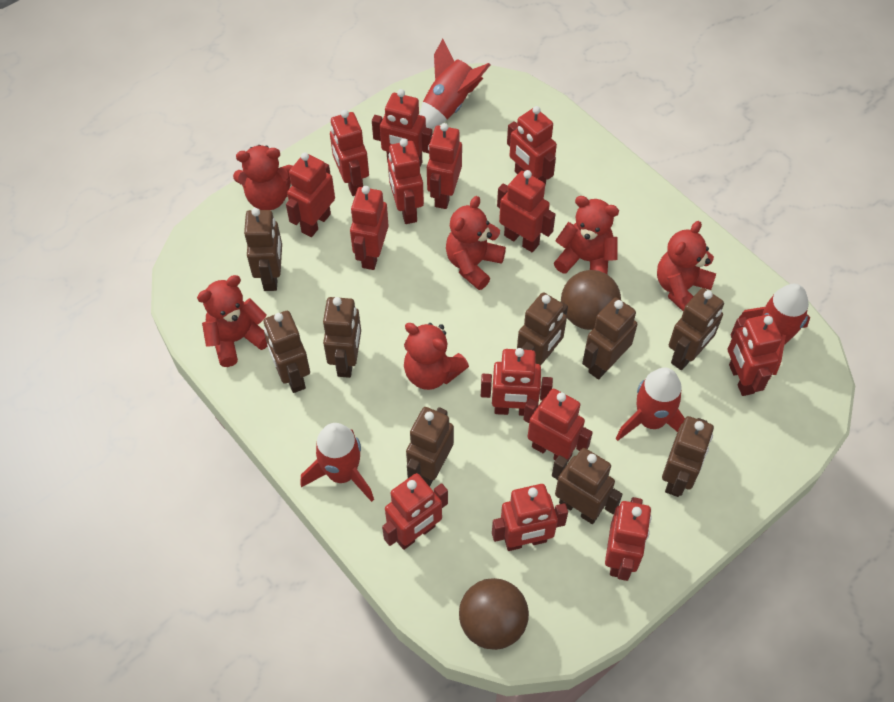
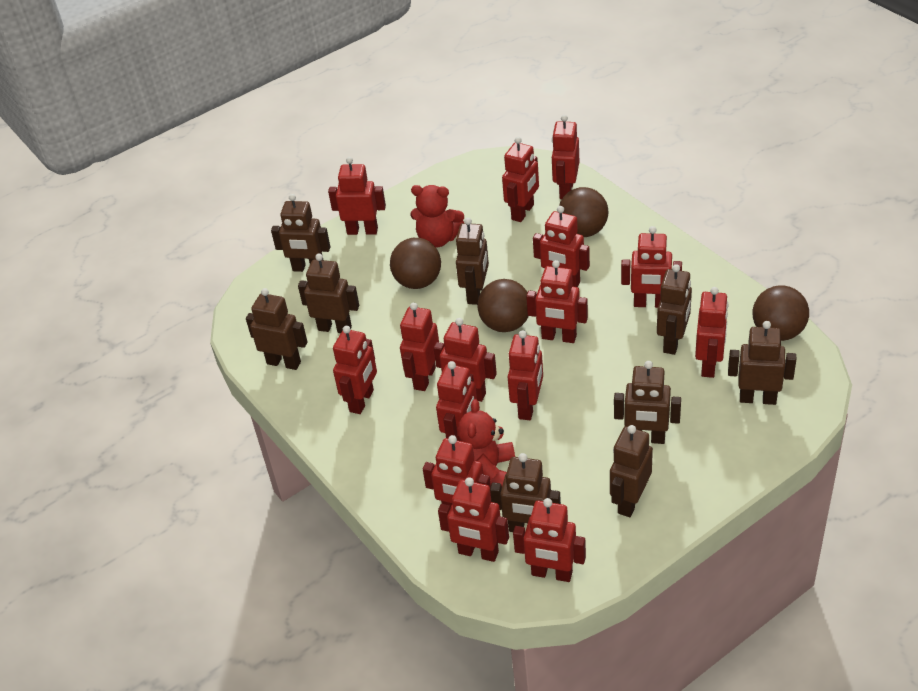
brown ball: 2 -> 4
red robot: 14 -> 15
red rocket: 4 -> 0
red teddy bear: 6 -> 2

